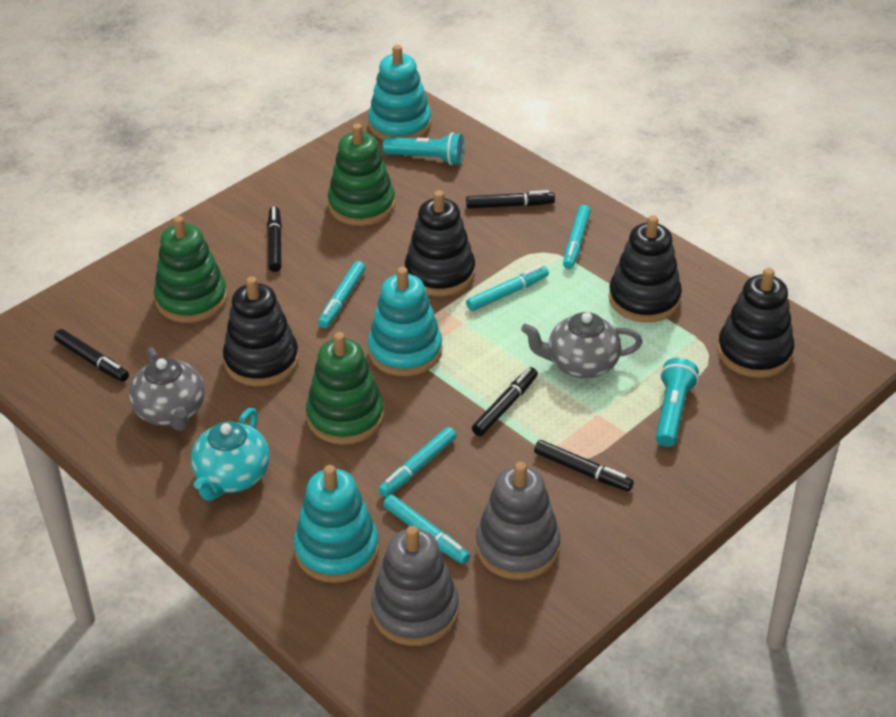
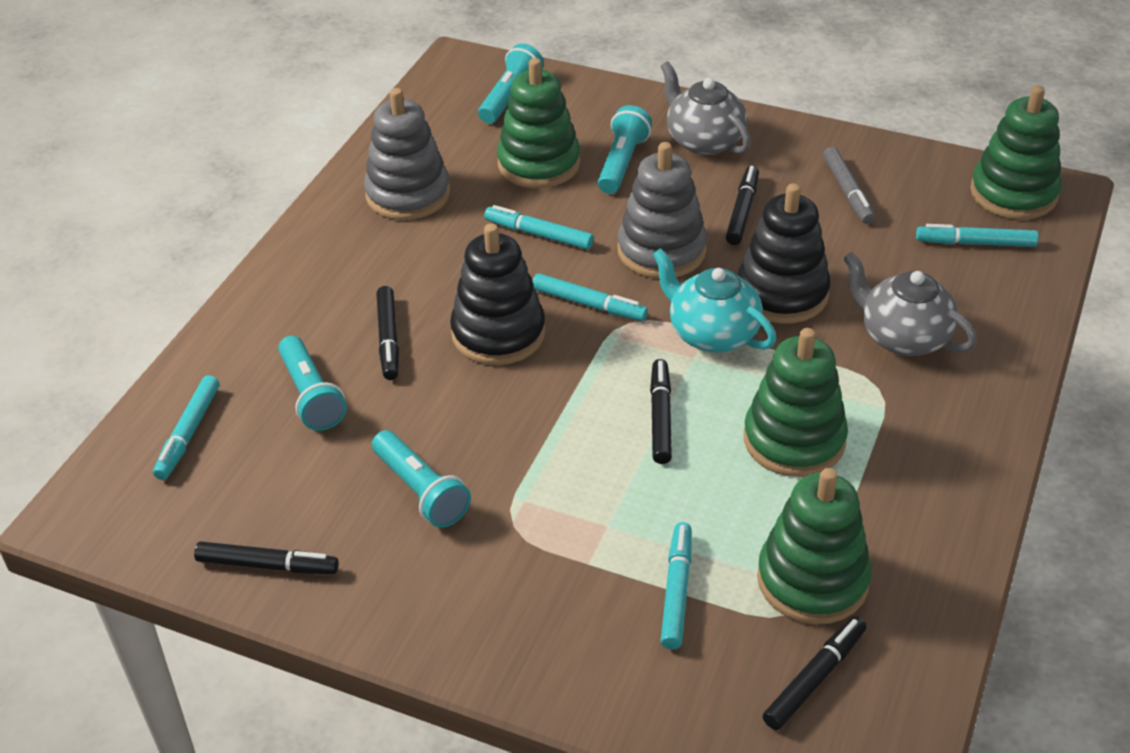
black stacking toy: 4 -> 2
green stacking toy: 3 -> 4
grey marker: 0 -> 1
turquoise flashlight: 2 -> 4
turquoise stacking toy: 3 -> 0

